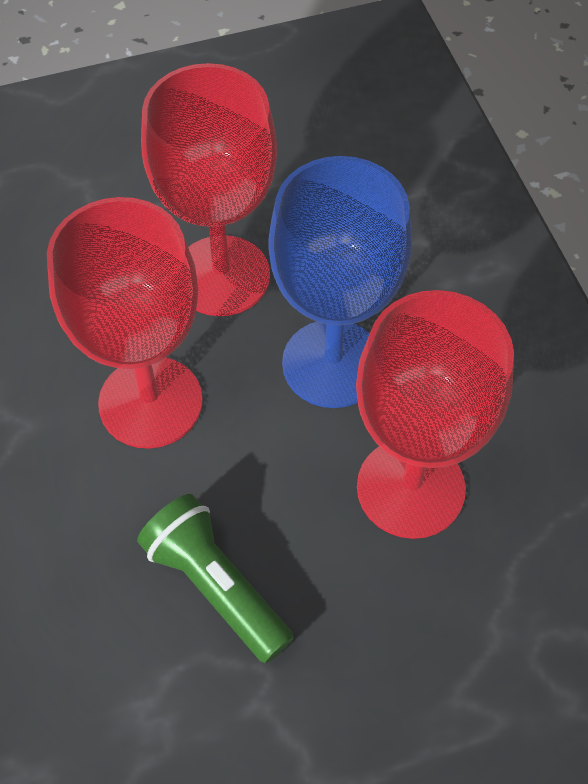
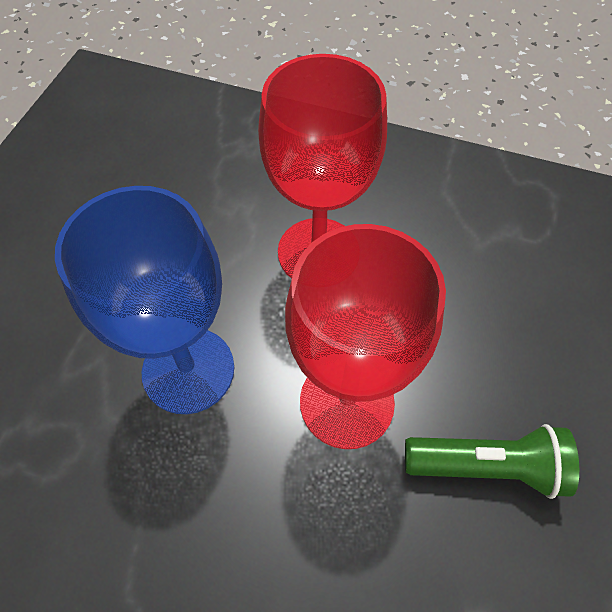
red goblet: 3 -> 2

